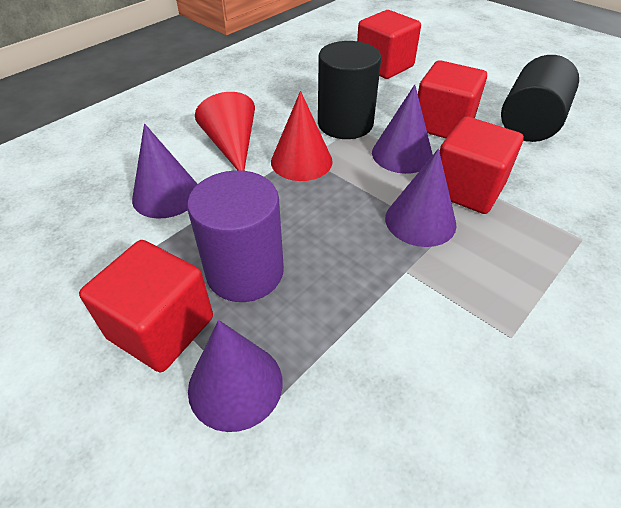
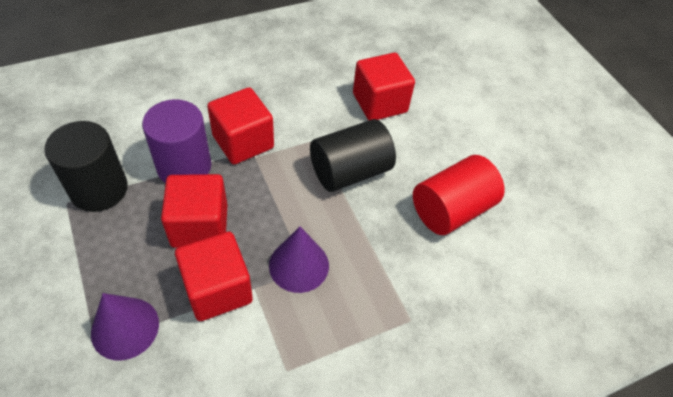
purple cone: 4 -> 2
red cone: 2 -> 0
red cylinder: 0 -> 1

